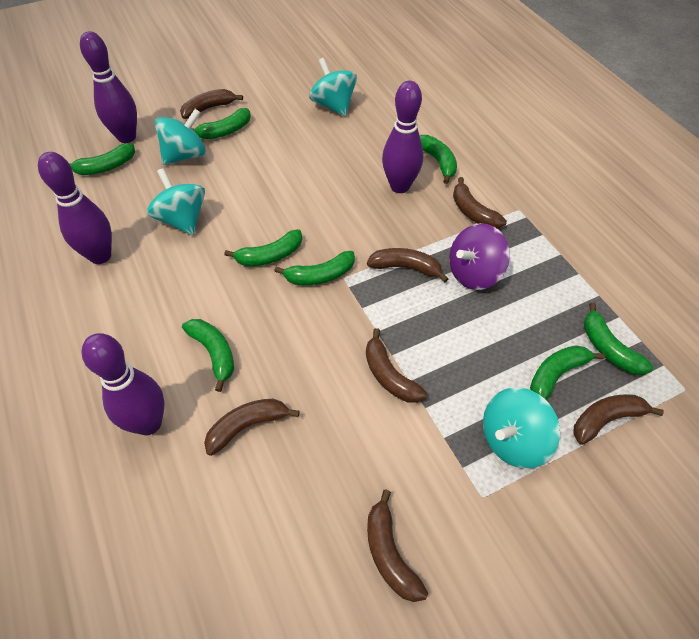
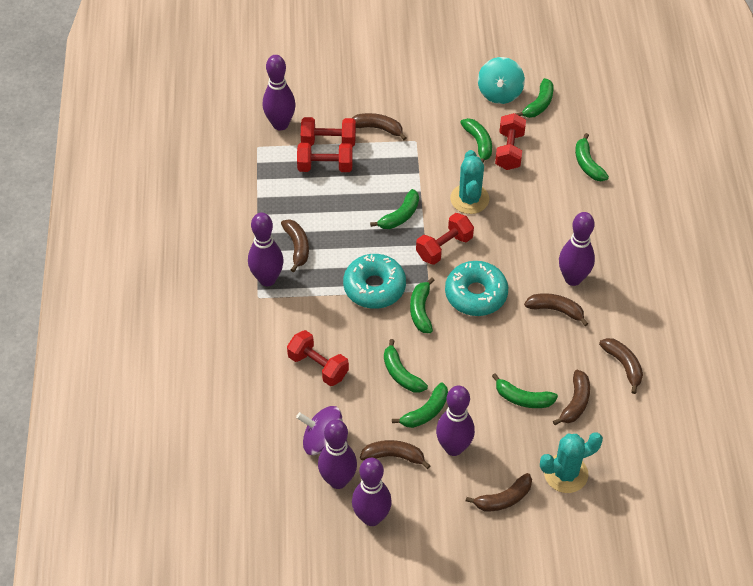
purple bowling pin: 4 -> 6
red dumbbell: 0 -> 5
turquoise cactus: 0 -> 2
turquoise donut: 0 -> 2
turquoise spinning top: 4 -> 1

